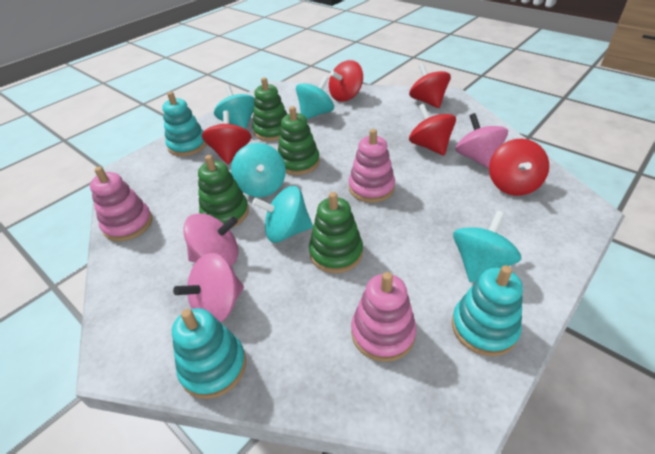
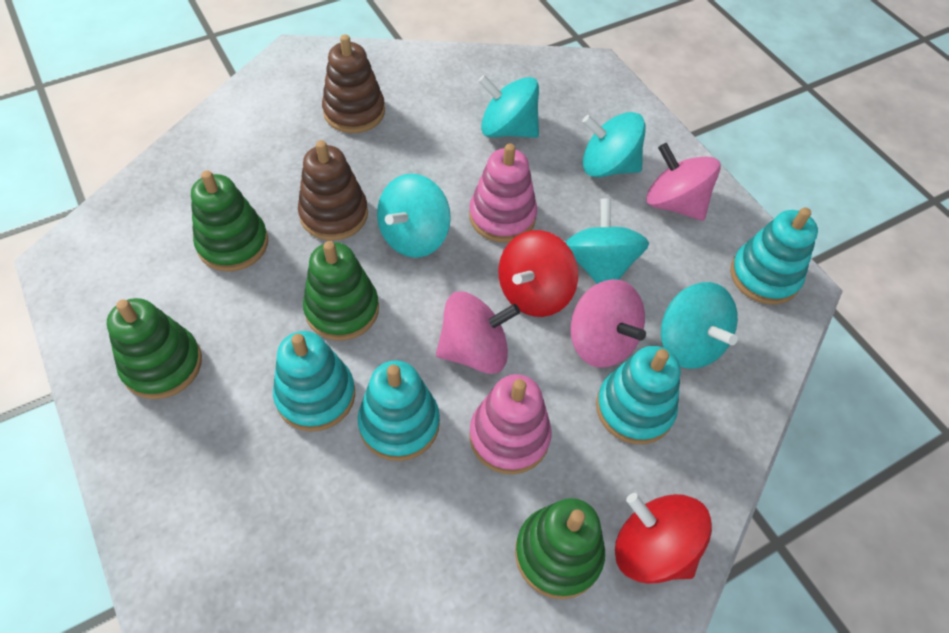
brown stacking toy: 0 -> 2
pink stacking toy: 3 -> 2
red spinning top: 5 -> 2
turquoise stacking toy: 3 -> 4

